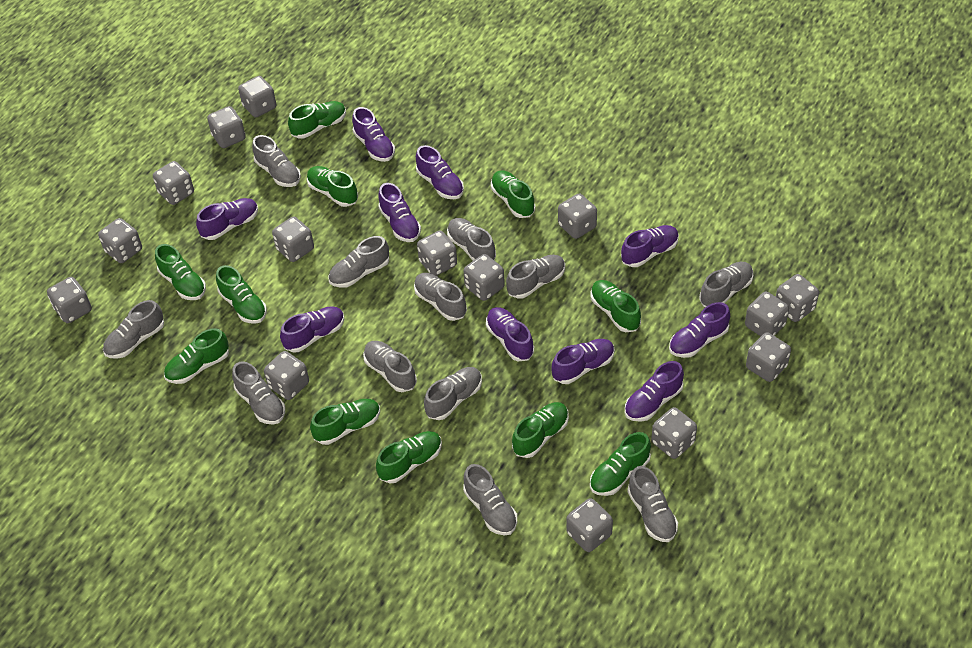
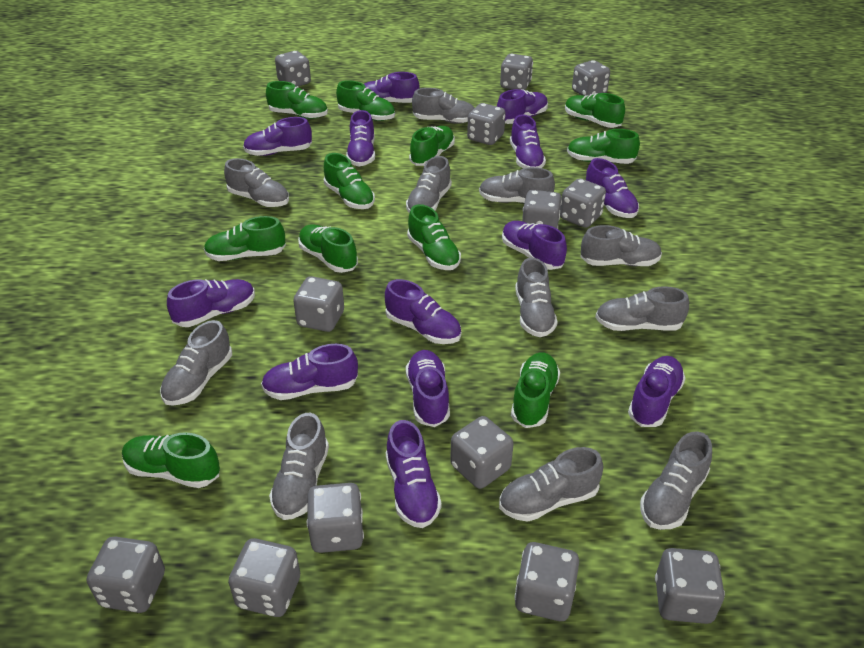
grey dice: 15 -> 13
grey shoe: 12 -> 11
purple shoe: 10 -> 13

